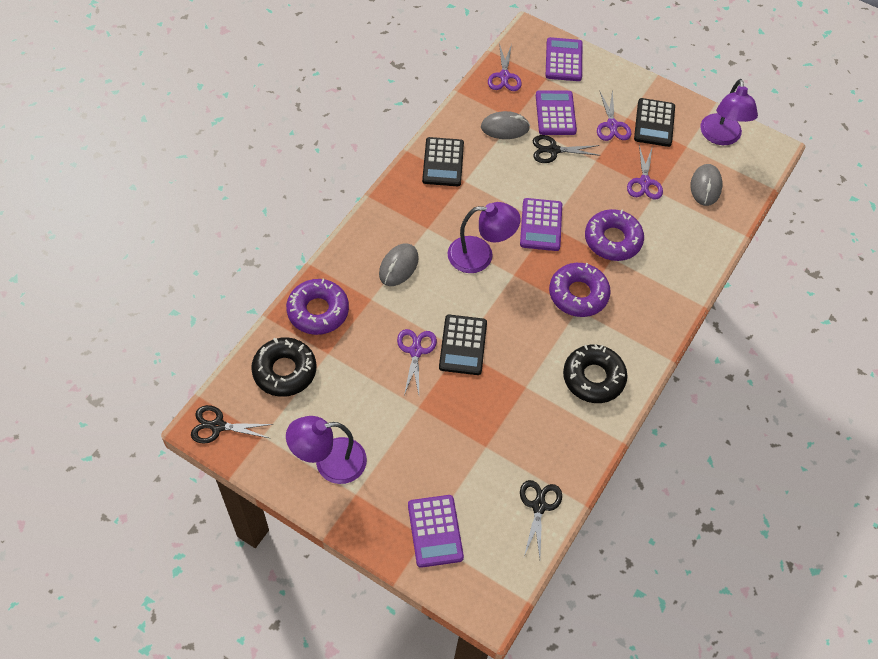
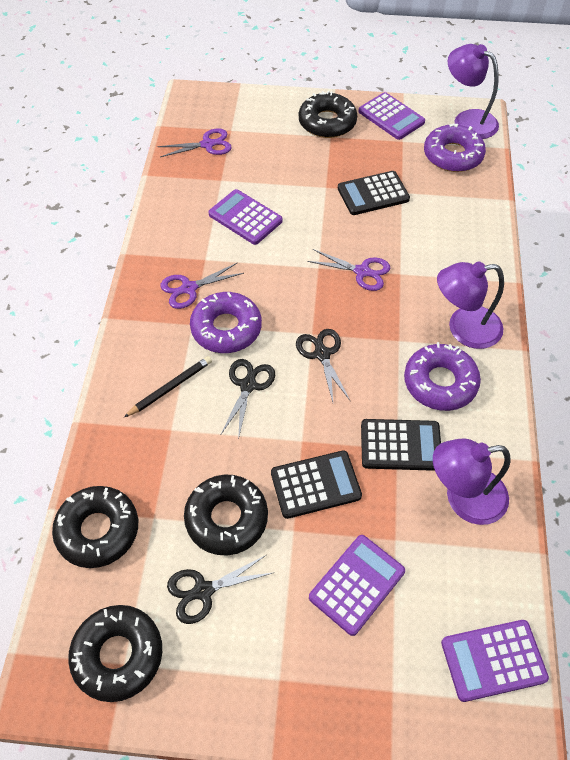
black donut: 2 -> 4
black pencil: 0 -> 1
grey mouse: 3 -> 0
purple scissors: 4 -> 3

